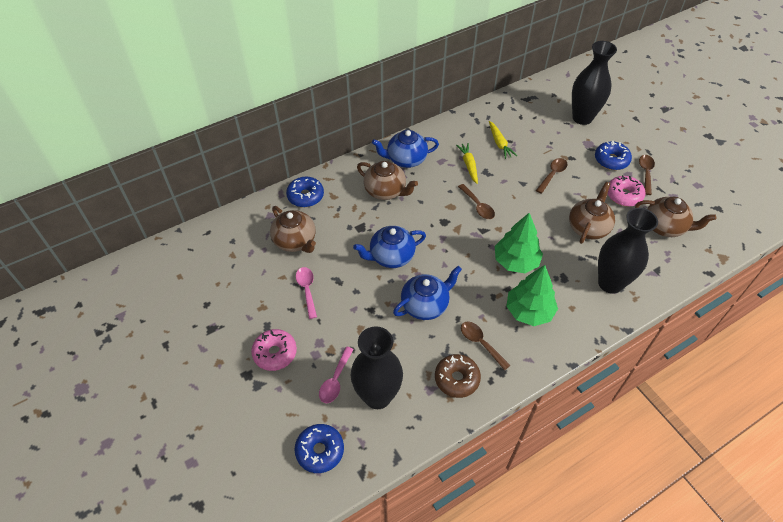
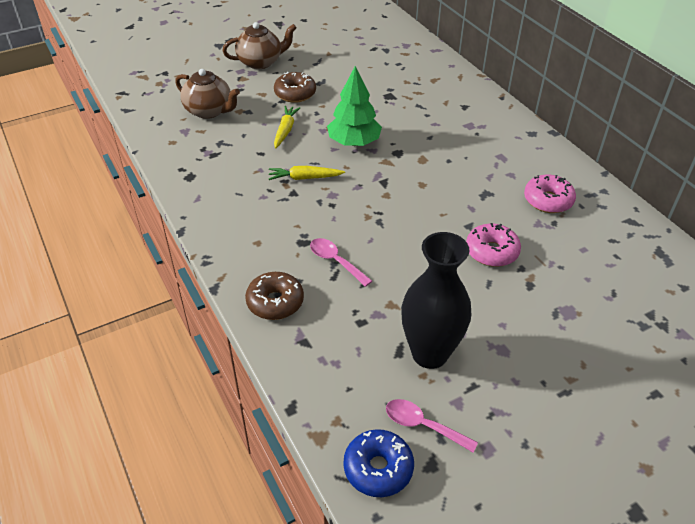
black vase: 3 -> 1
blue donut: 3 -> 1
blue teapot: 3 -> 0
brown donut: 1 -> 2
brown spoon: 4 -> 0
brown teapot: 4 -> 2
green tree: 2 -> 1

